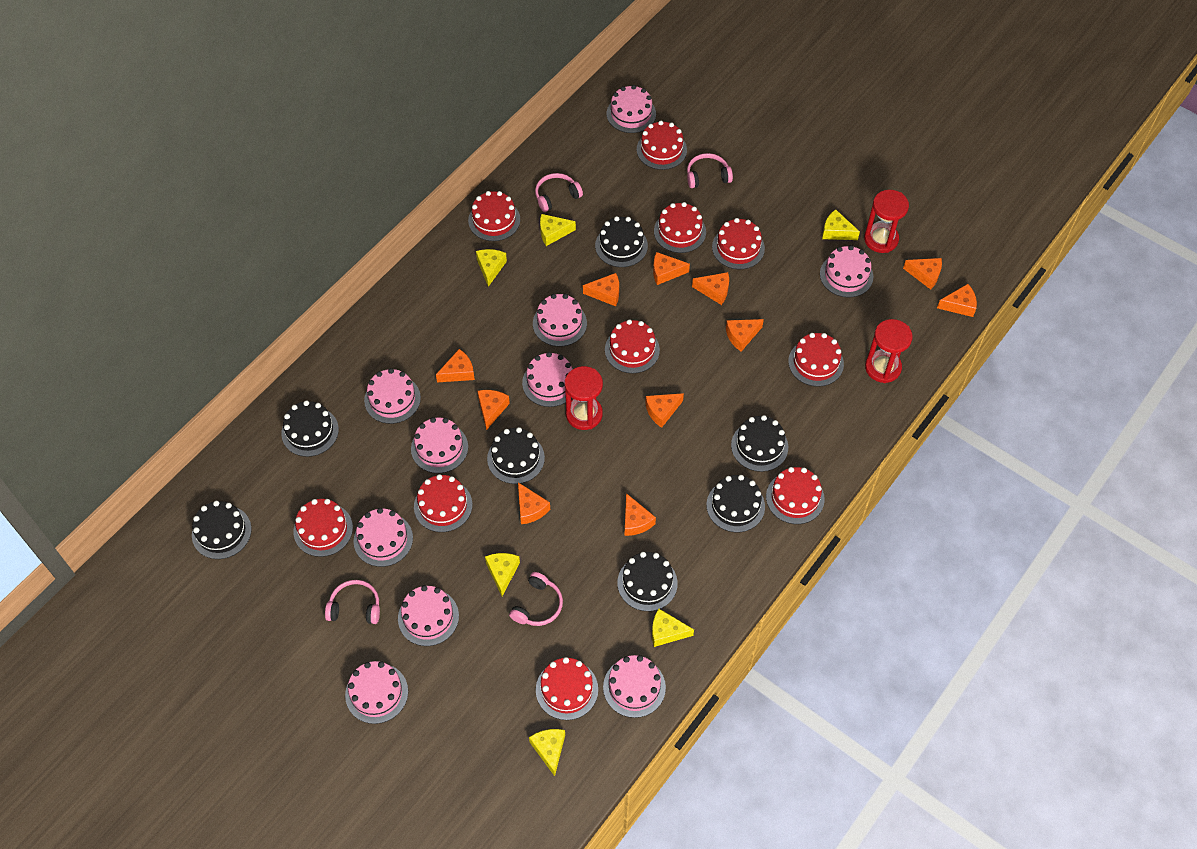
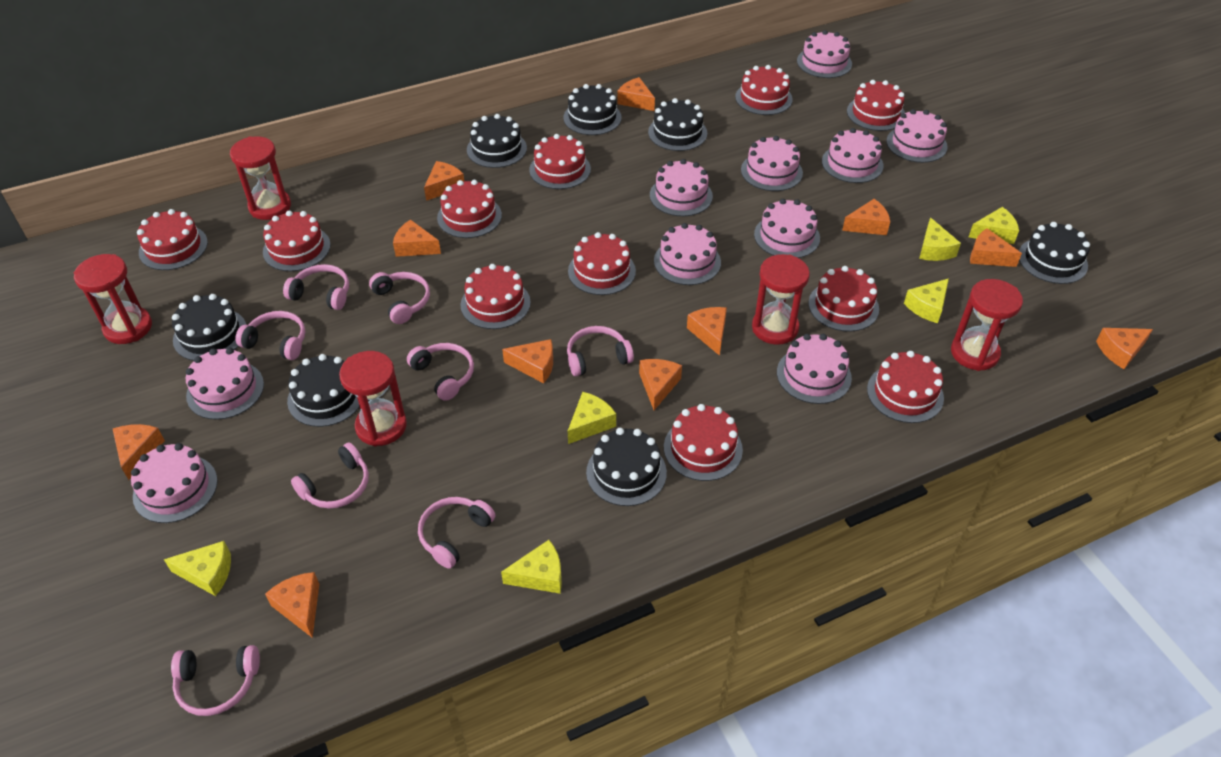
pink headphones: 4 -> 8
red cake: 10 -> 11
red hourglass: 3 -> 5

